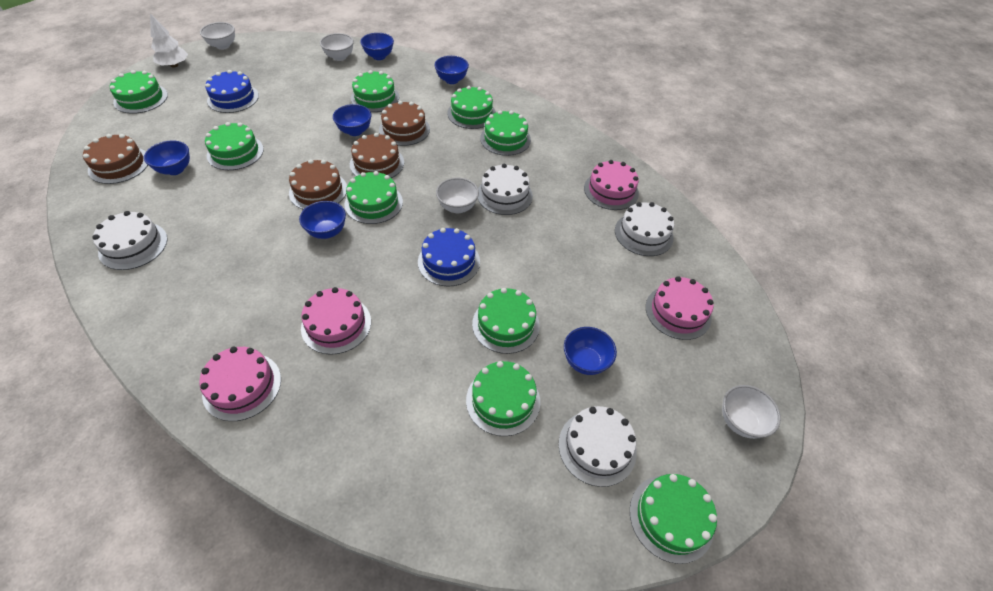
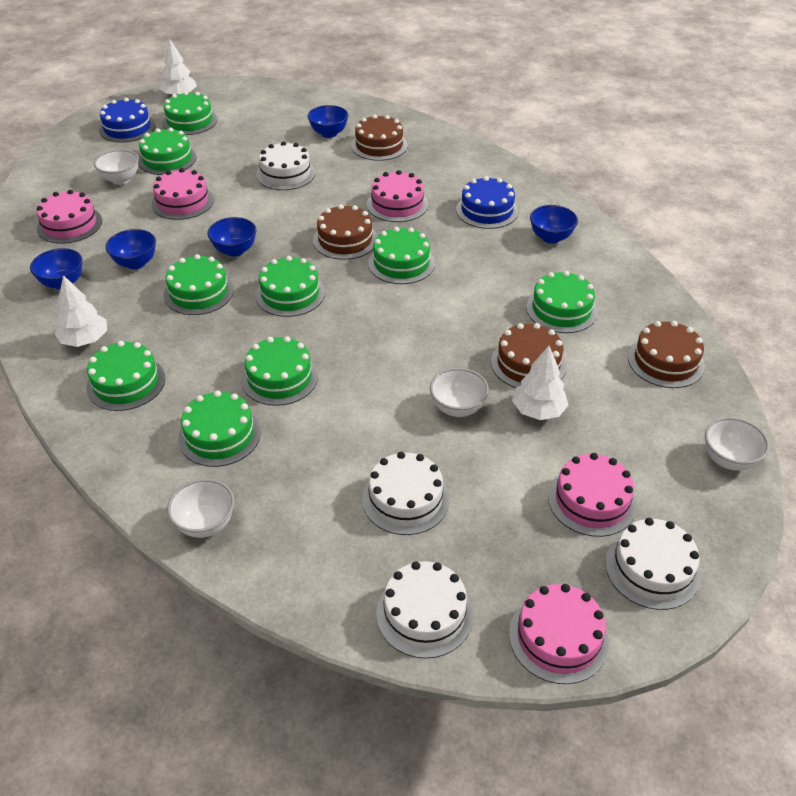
blue bowl: 6 -> 5
pink cake: 4 -> 5
white tree: 1 -> 3

